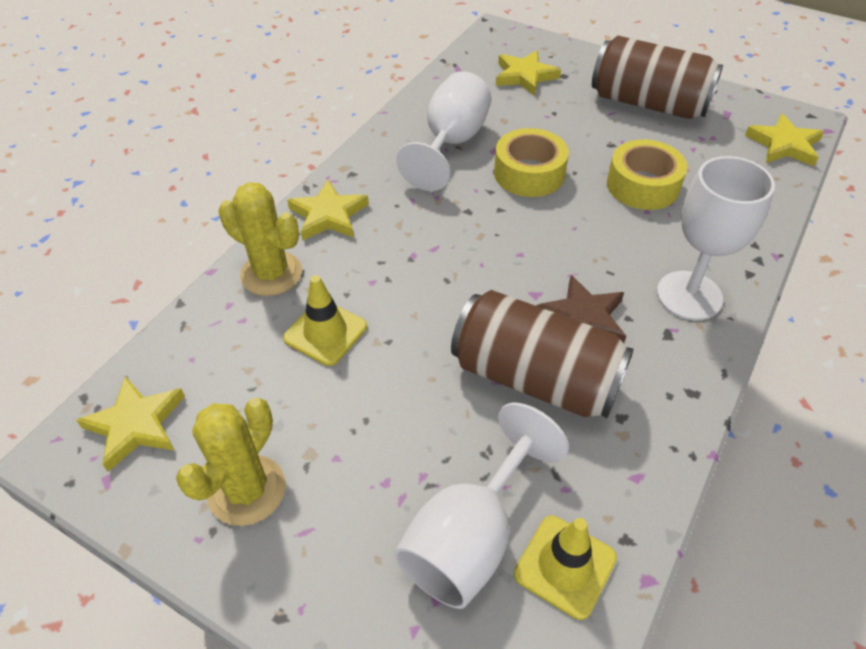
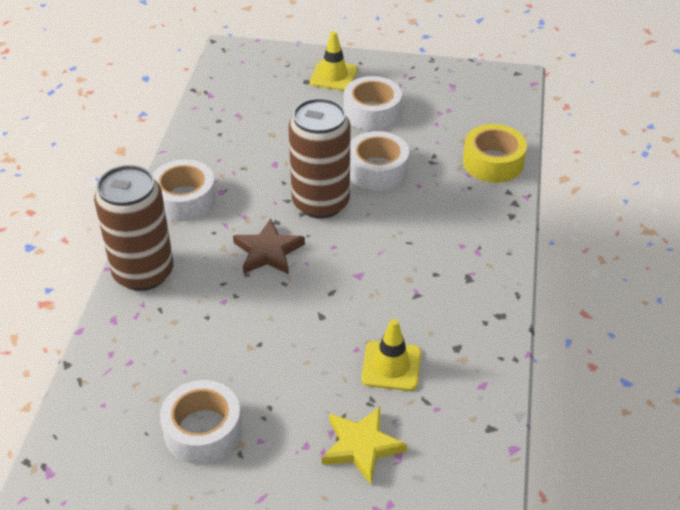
white goblet: 3 -> 0
white tape: 0 -> 4
yellow cactus: 2 -> 0
yellow star: 4 -> 1
yellow tape: 2 -> 1

